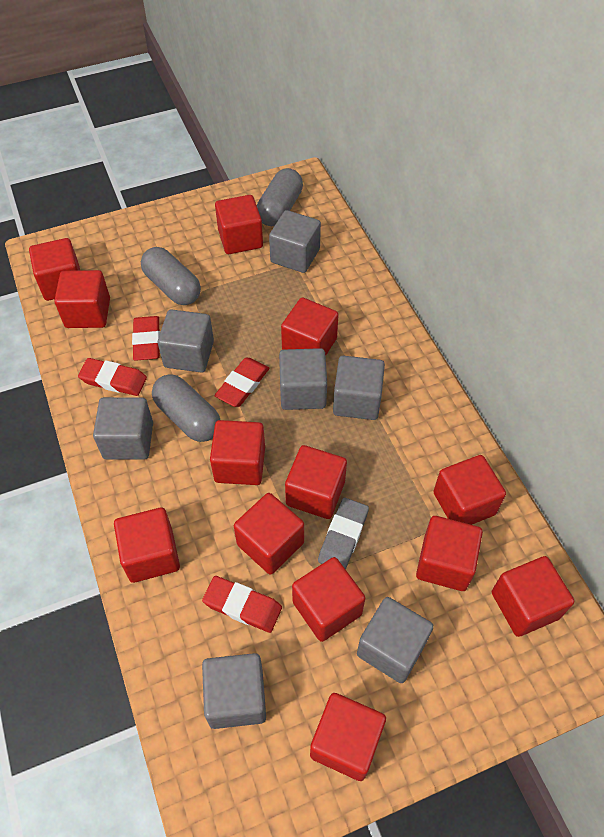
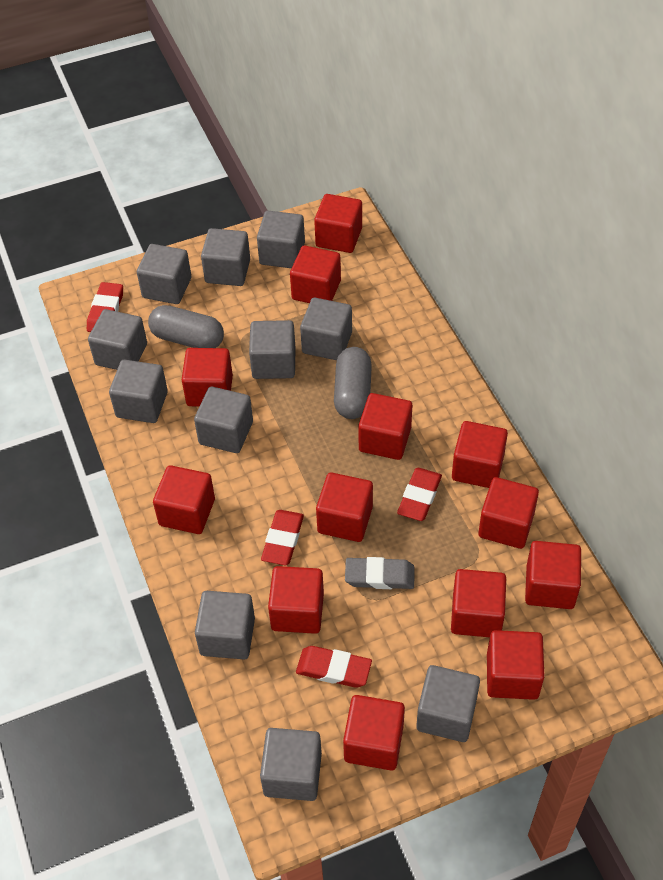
grey capsule: 3 -> 2
grey cube: 7 -> 11

